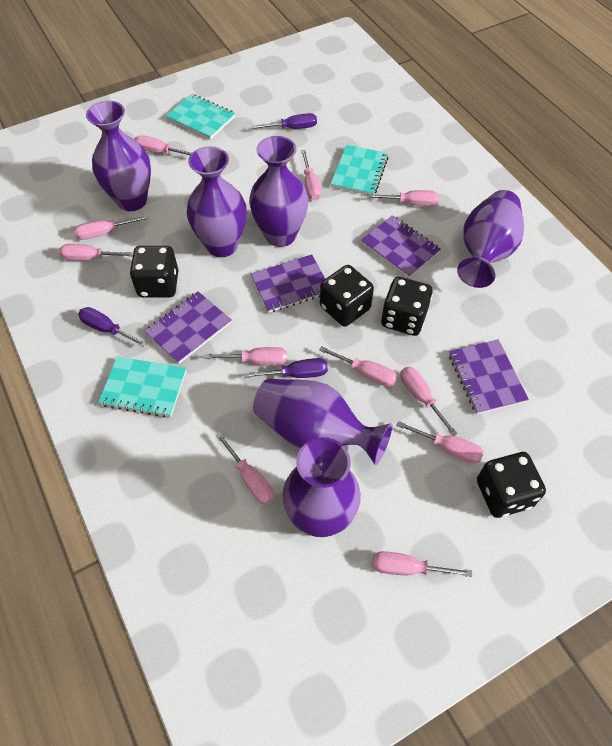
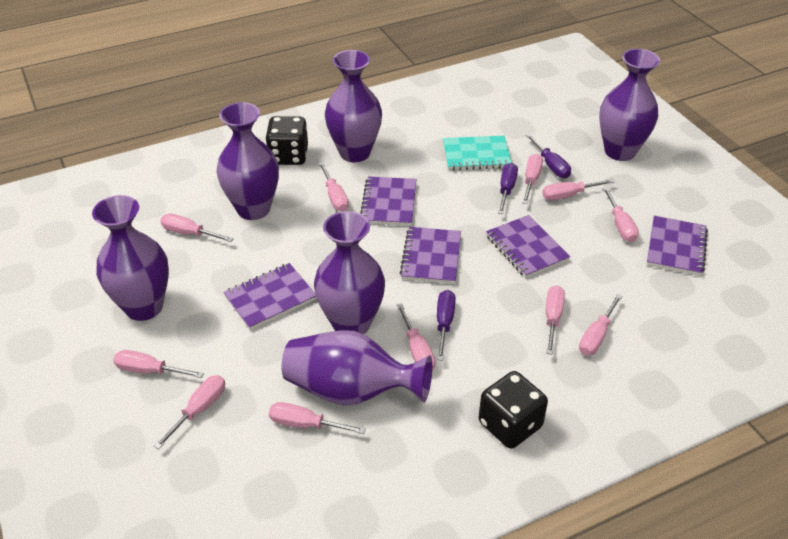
black dice: 4 -> 2
purple notebook: 4 -> 5
turquoise notebook: 3 -> 1

